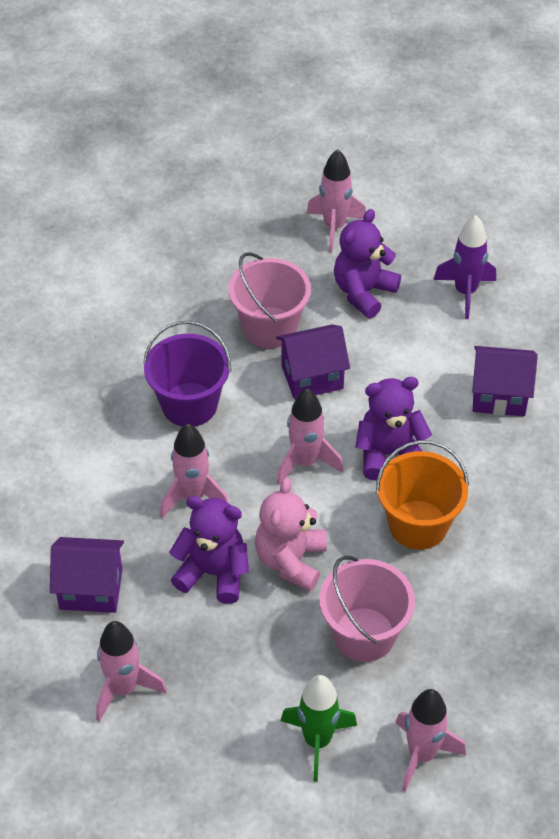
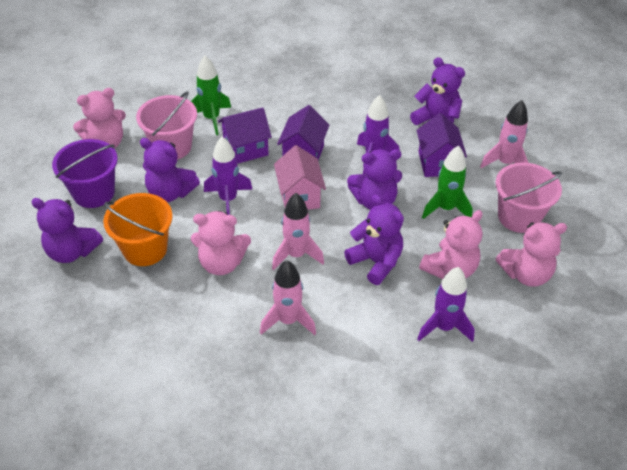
green rocket: 1 -> 2
pink house: 0 -> 1
pink rocket: 5 -> 3
pink teddy bear: 1 -> 4
purple rocket: 1 -> 3
purple teddy bear: 3 -> 5

